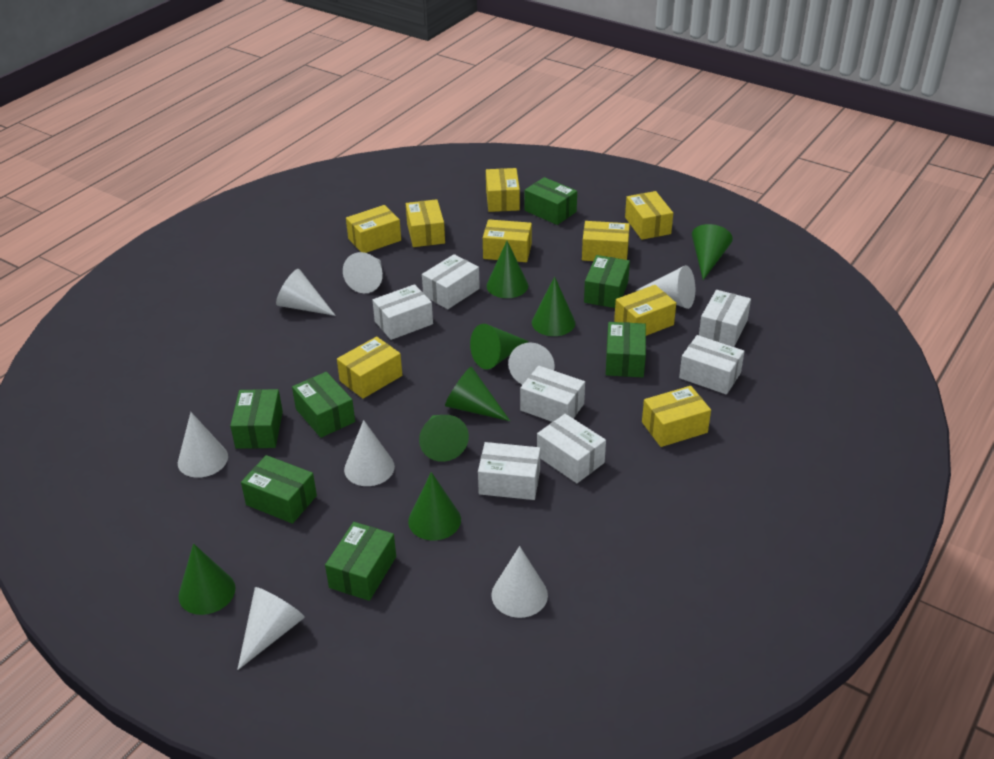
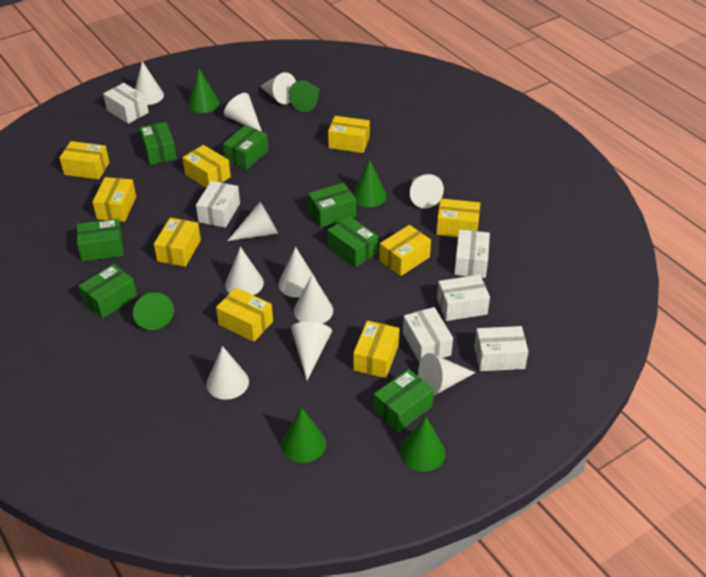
green cone: 8 -> 6
white box: 7 -> 6
white cone: 8 -> 11

